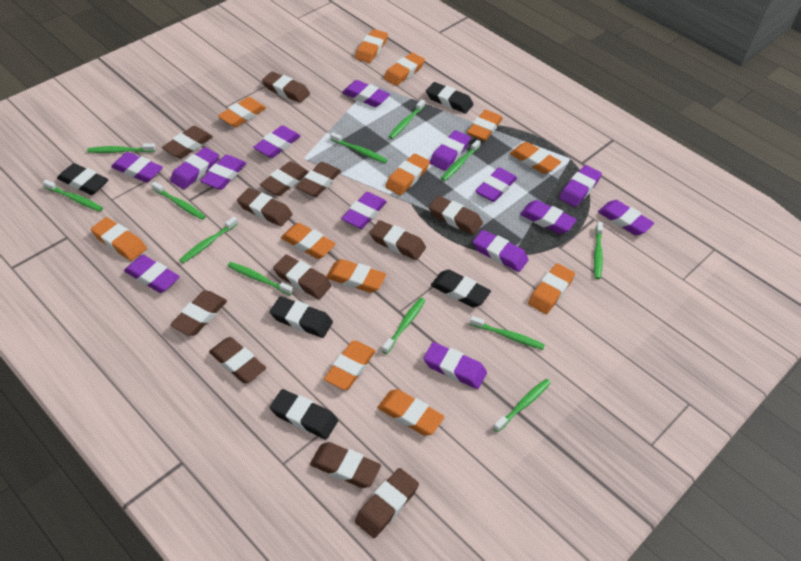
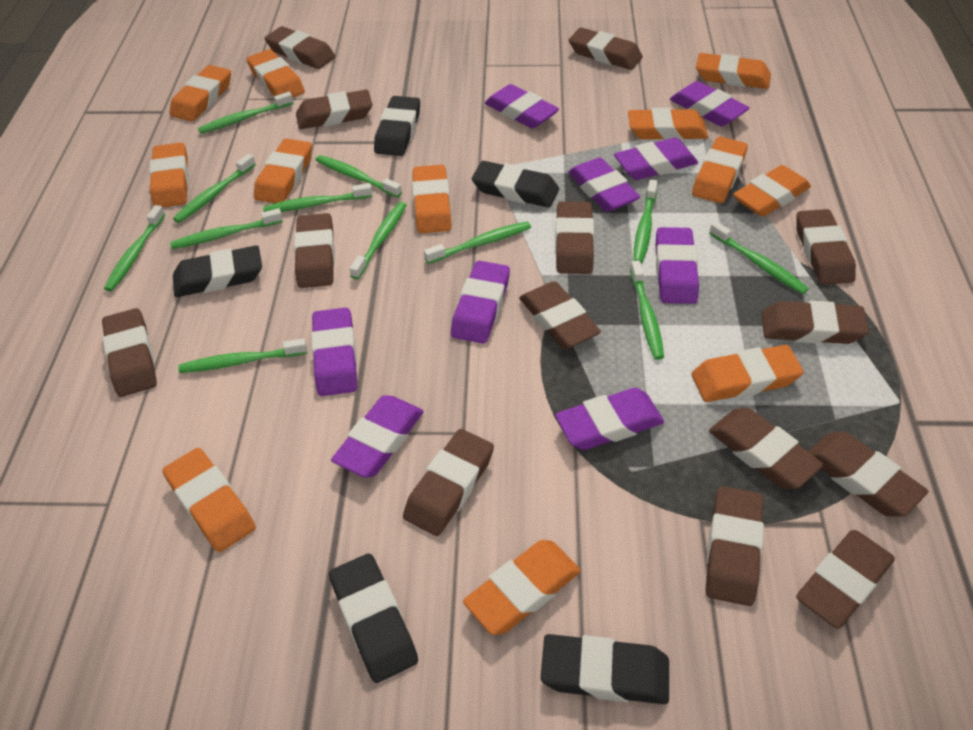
brown eraser: 12 -> 14
purple eraser: 14 -> 9

